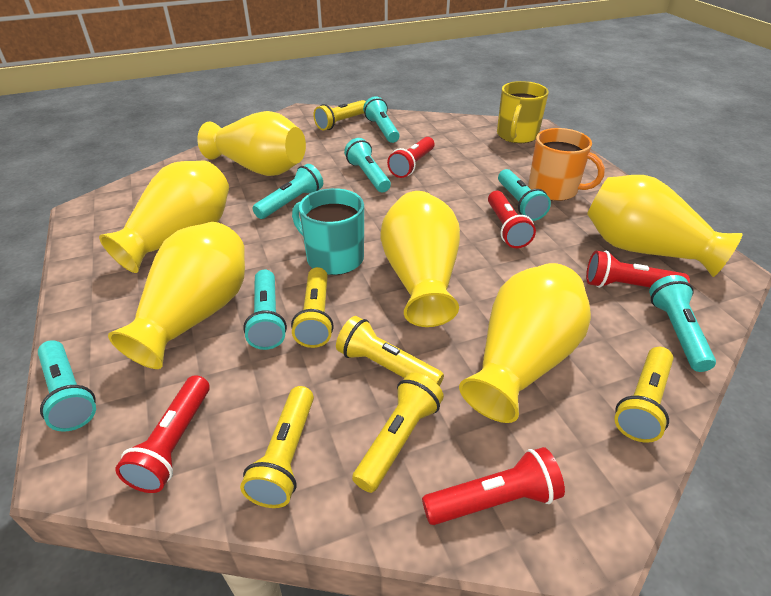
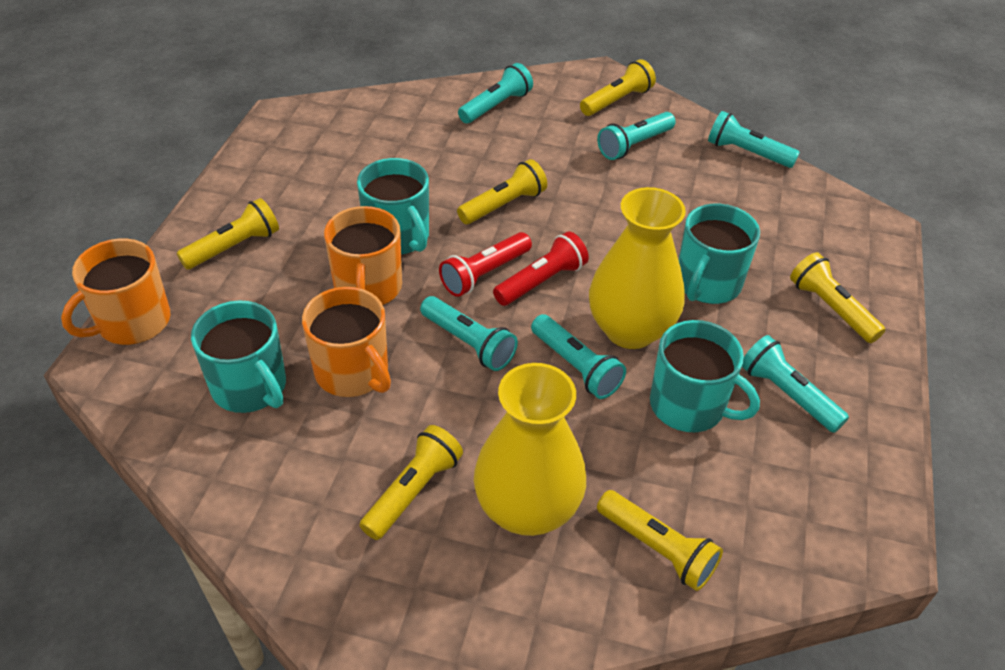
orange mug: 1 -> 3
red flashlight: 5 -> 2
turquoise flashlight: 7 -> 6
turquoise mug: 1 -> 4
yellow mug: 1 -> 0
yellow vase: 6 -> 2

